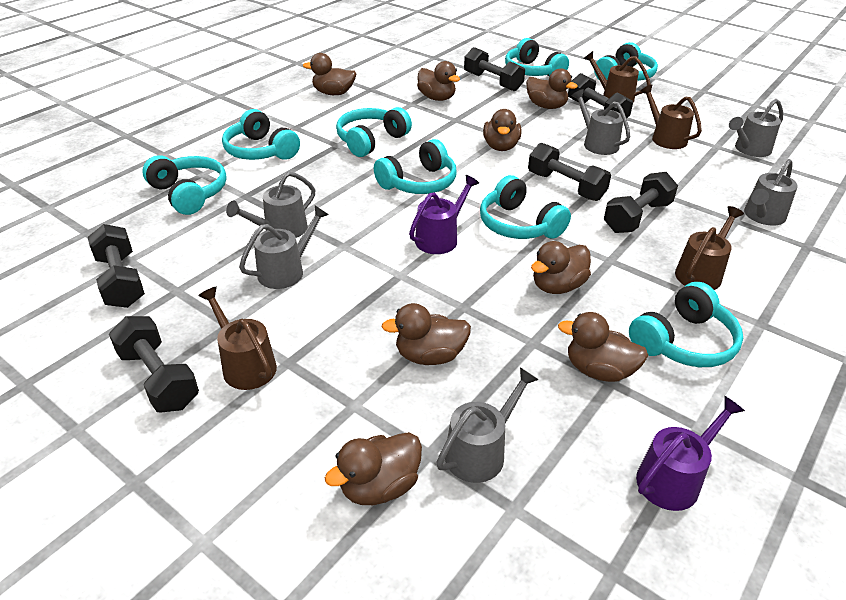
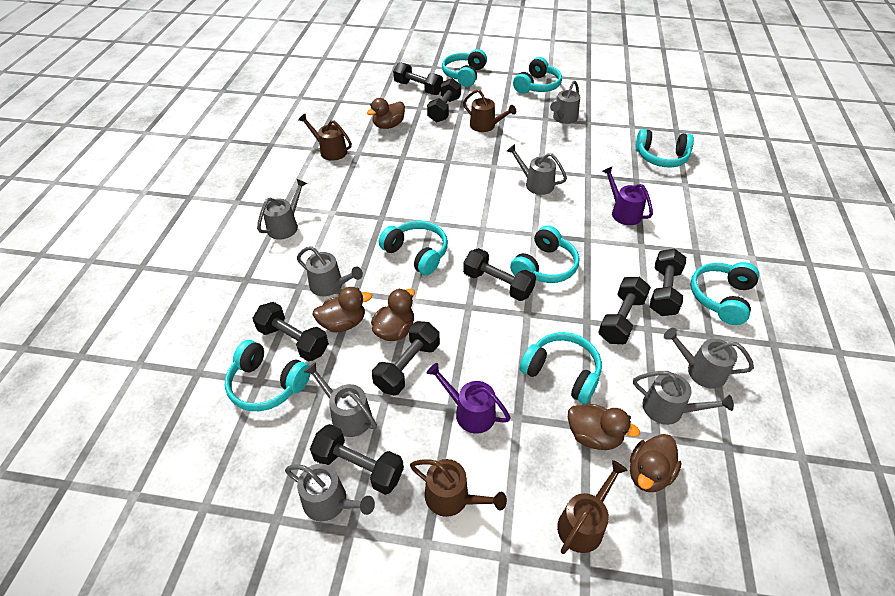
black dumbbell: 6 -> 8
brown duck: 8 -> 5
grey watering can: 6 -> 8

